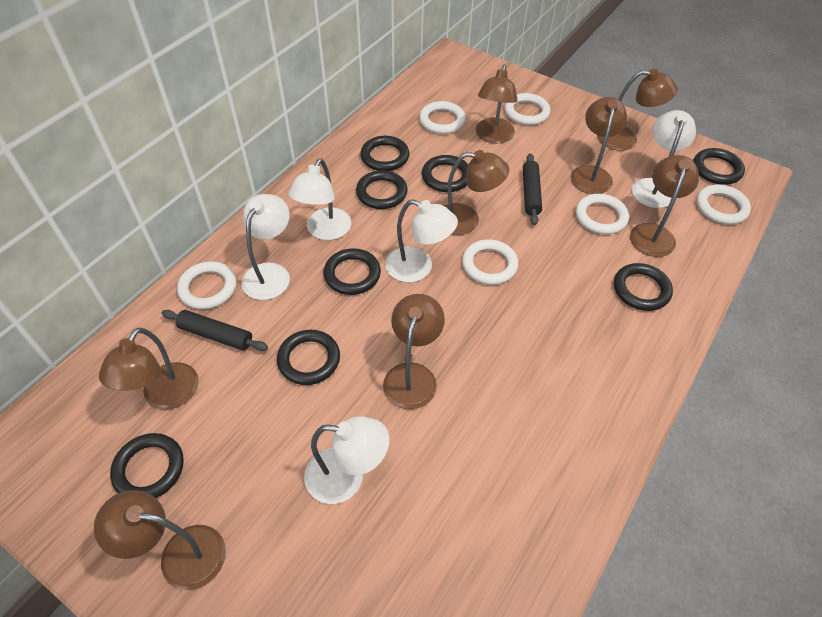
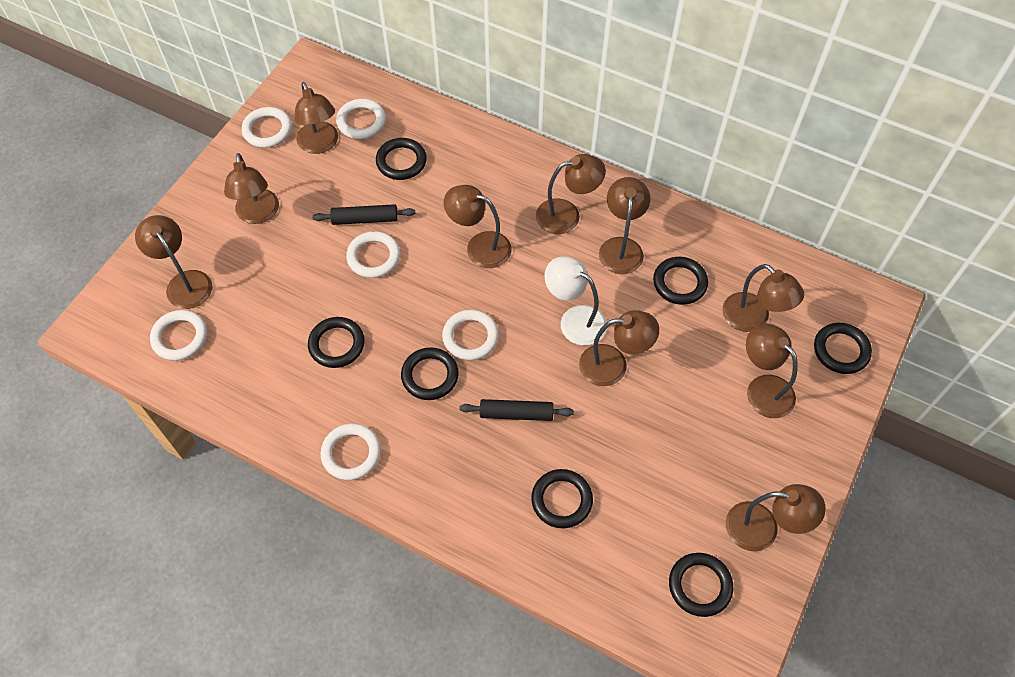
black ring: 8 -> 7
brown lamp: 8 -> 10
white lamp: 5 -> 1

